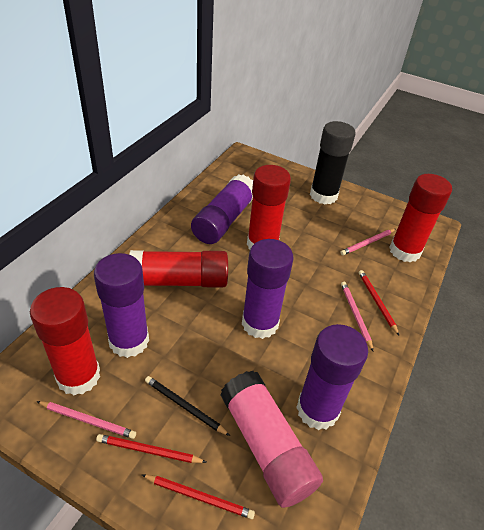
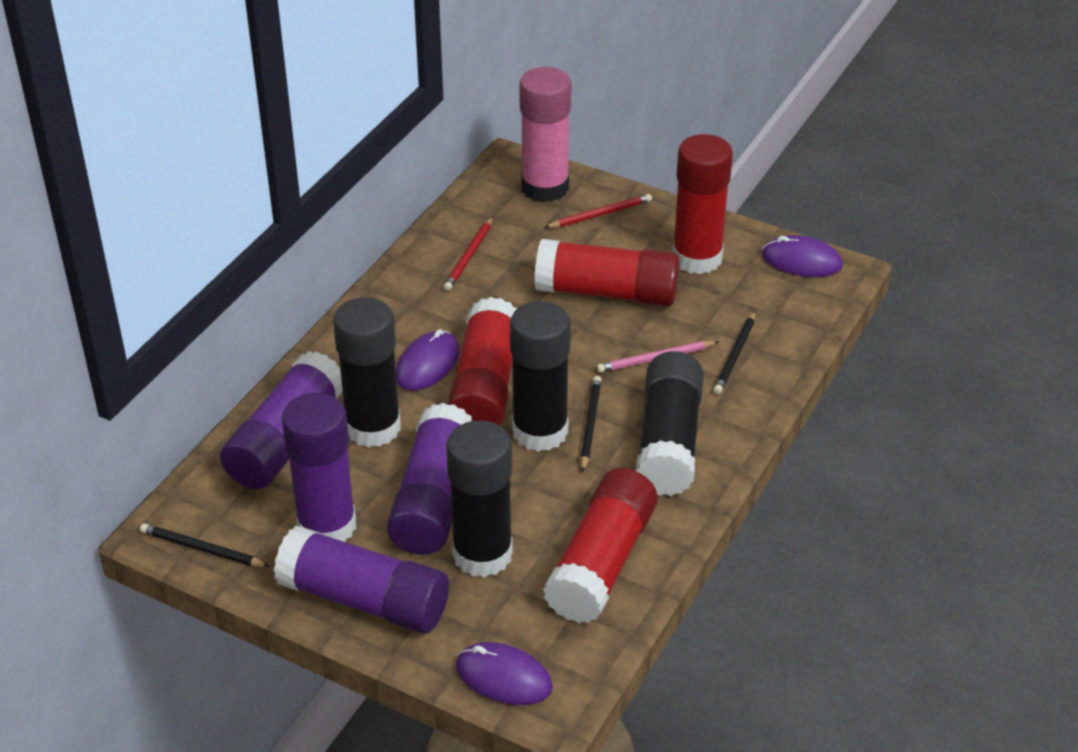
black glue stick: 1 -> 4
black pencil: 1 -> 3
pink pencil: 3 -> 1
purple mouse: 0 -> 3
red pencil: 3 -> 2

